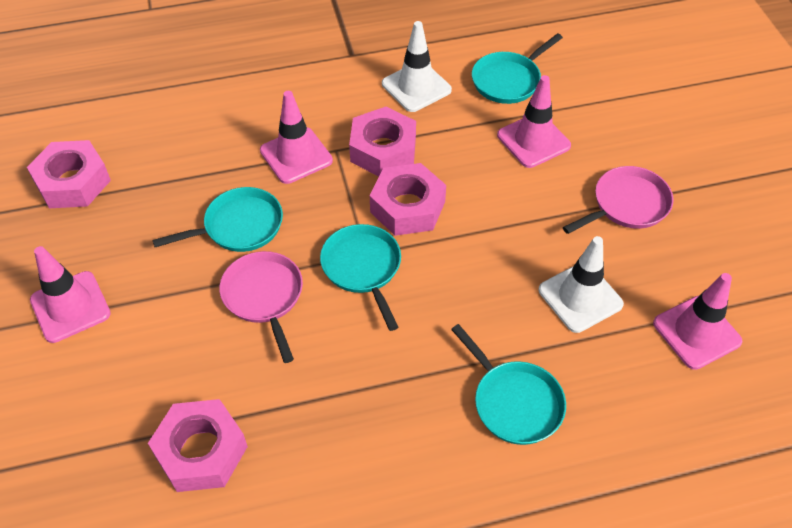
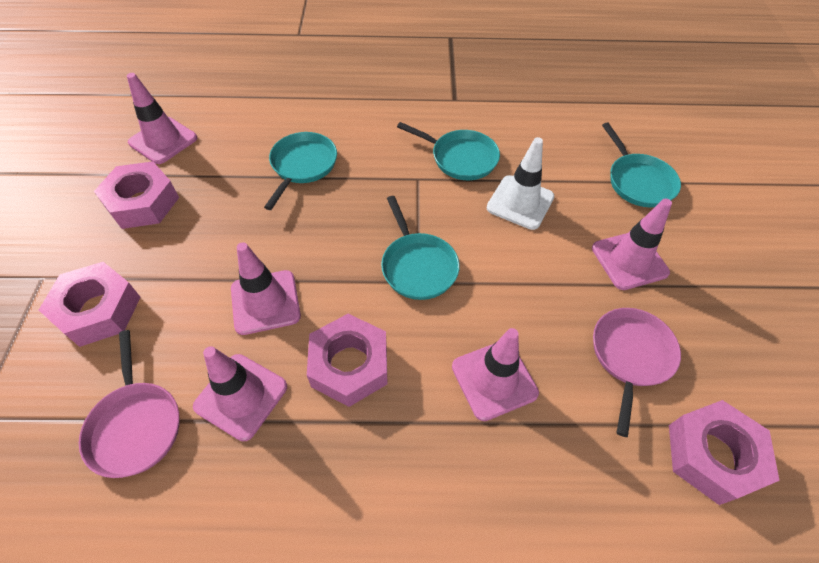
pink traffic cone: 4 -> 5
white traffic cone: 2 -> 1

